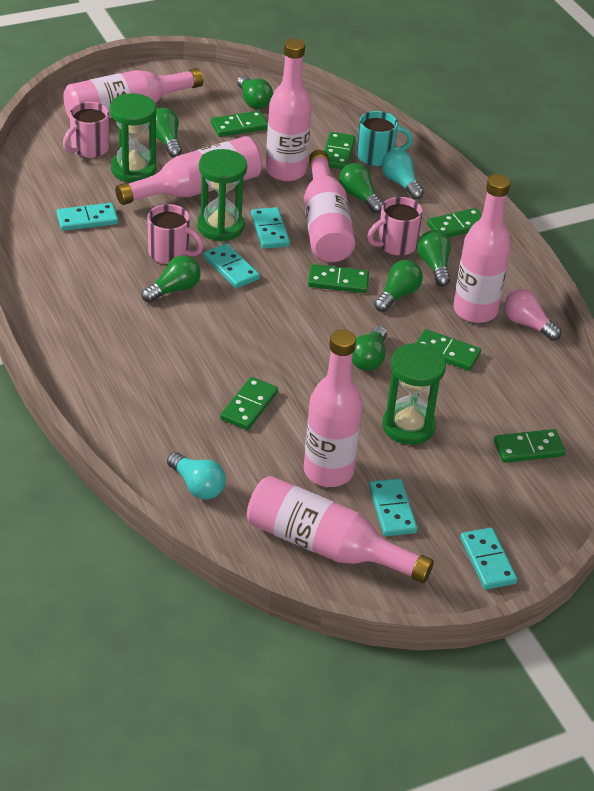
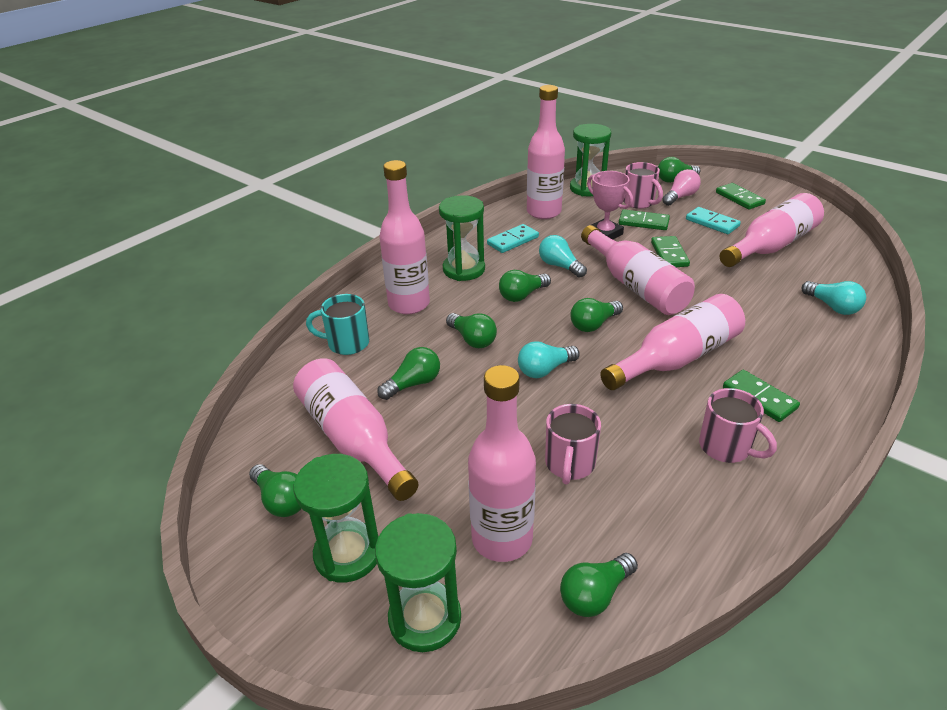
green domino: 7 -> 4
green hourglass: 3 -> 4
pink trophy: 0 -> 1
turquoise domino: 5 -> 2
turquoise light bulb: 2 -> 3

